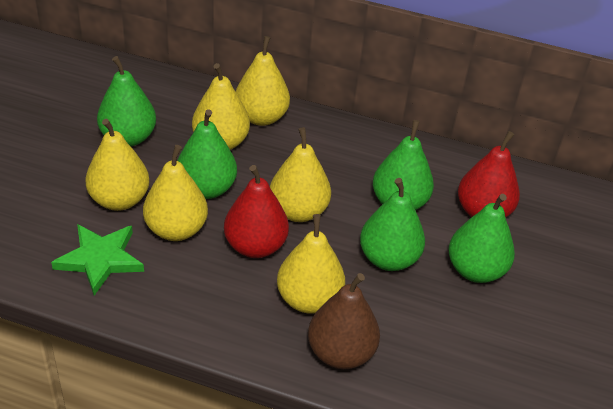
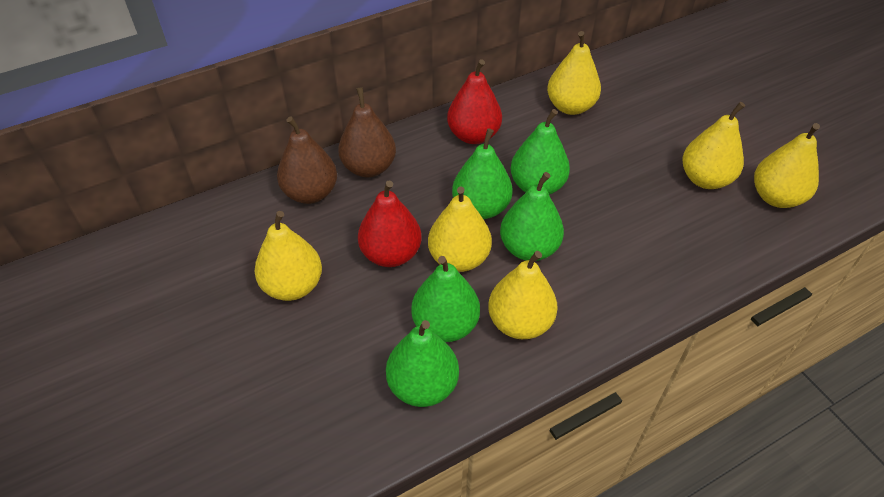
brown pear: 1 -> 2
green star: 1 -> 0

